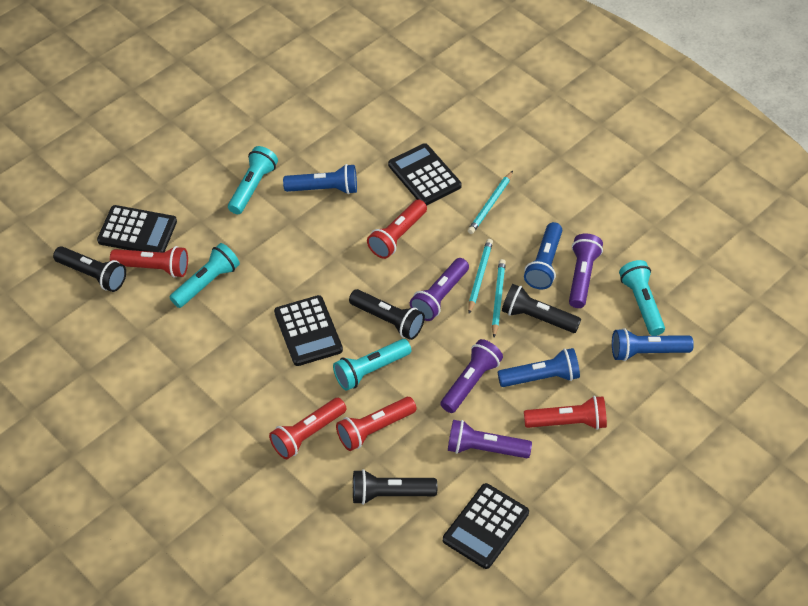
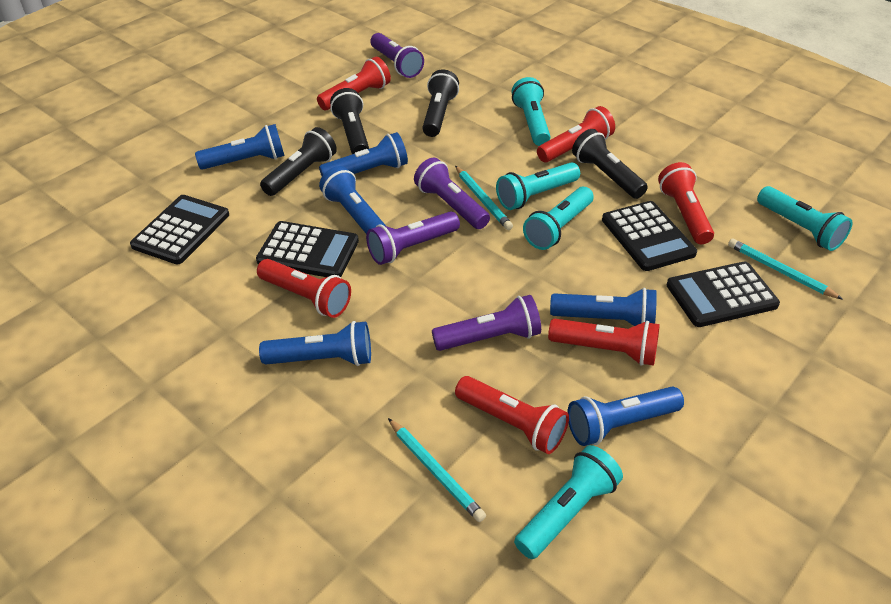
blue flashlight: 4 -> 6
red flashlight: 5 -> 6
turquoise flashlight: 4 -> 5

